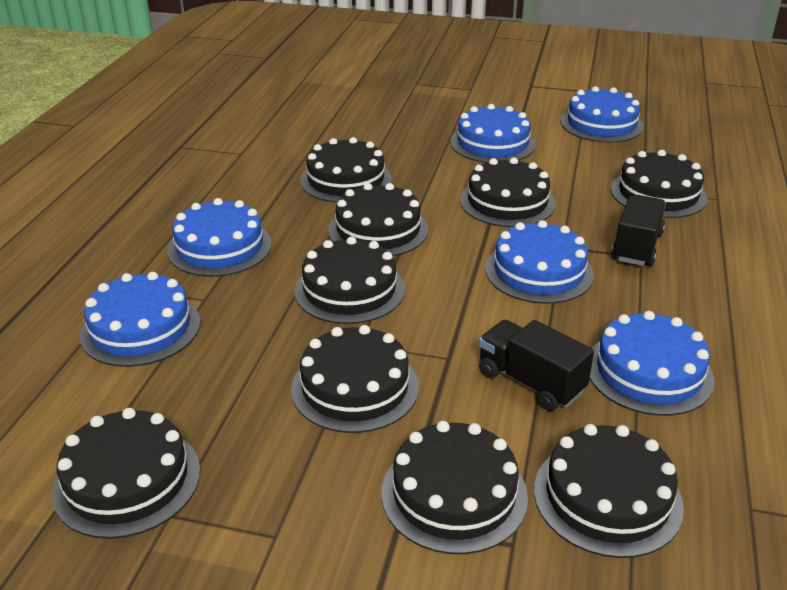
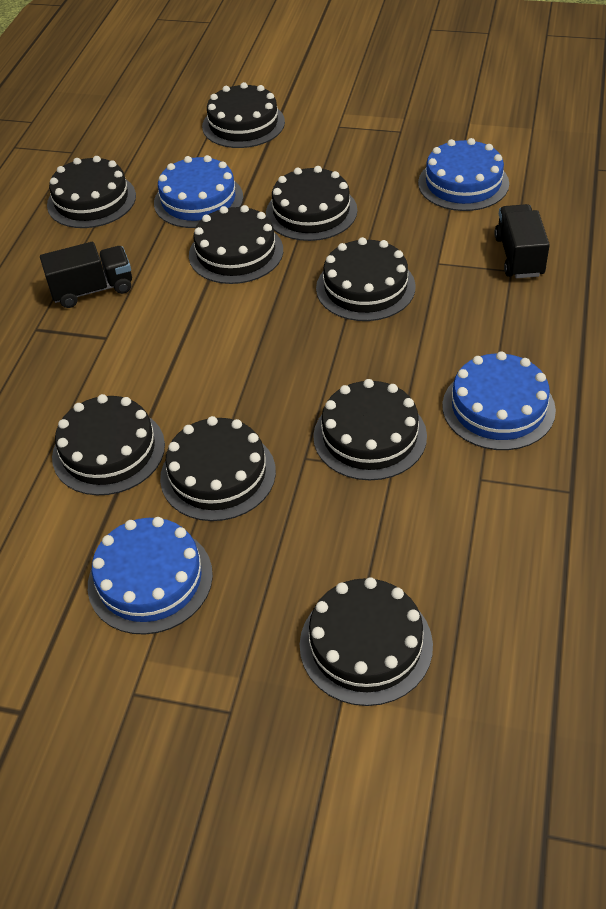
blue cake: 6 -> 4

